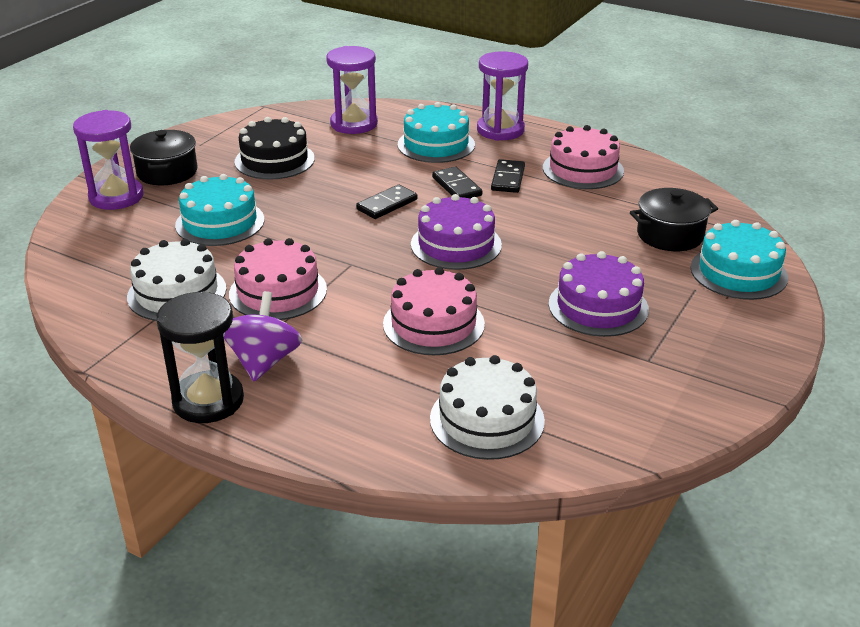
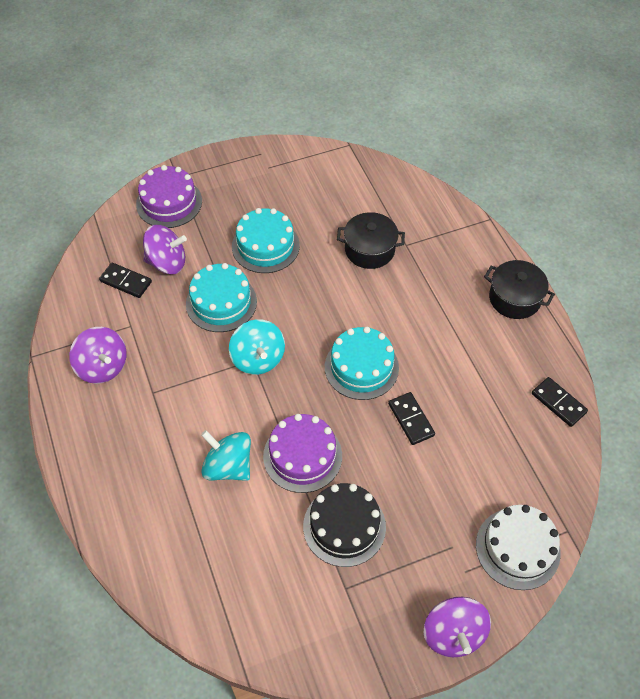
black hourglass: 1 -> 0
pink cake: 3 -> 0
purple hourglass: 3 -> 0
purple spinning top: 1 -> 3
turquoise spinning top: 0 -> 2
white cake: 2 -> 1

